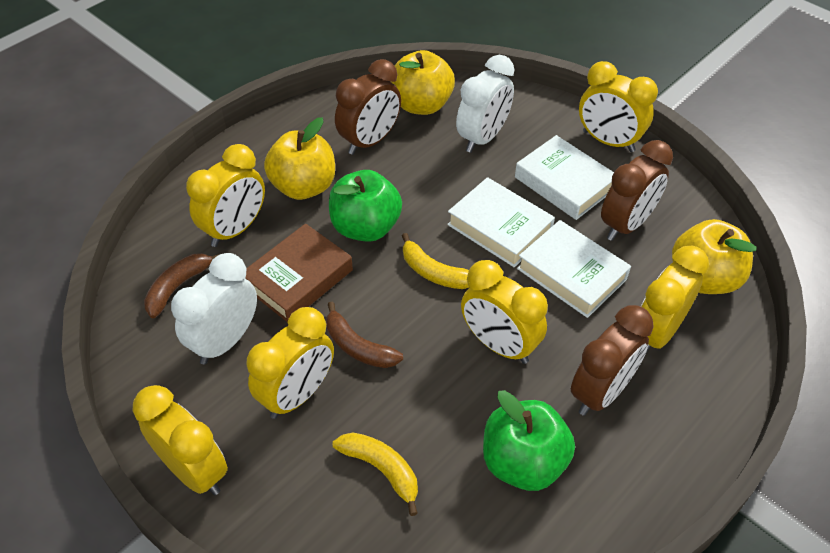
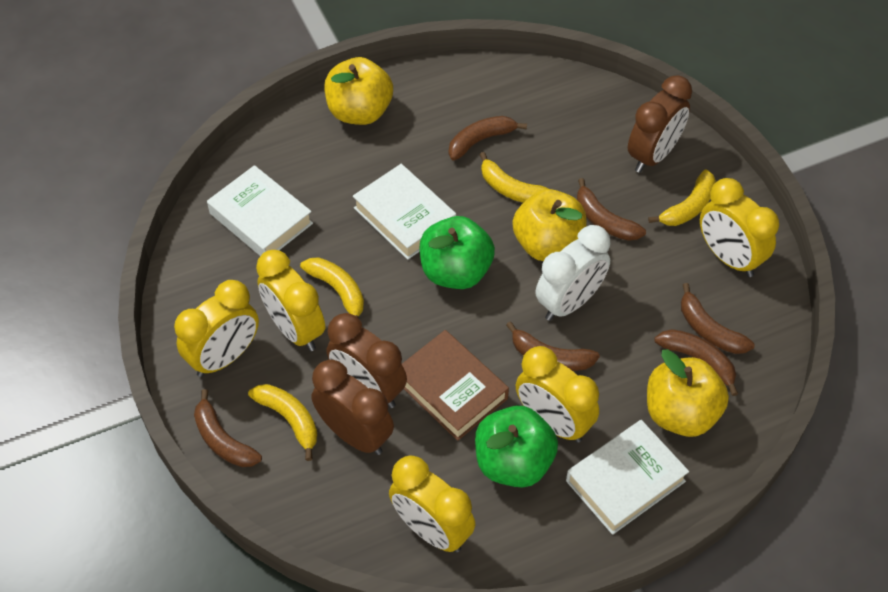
brown banana: 2 -> 6
white clock: 2 -> 1
yellow banana: 2 -> 4
yellow clock: 6 -> 5

